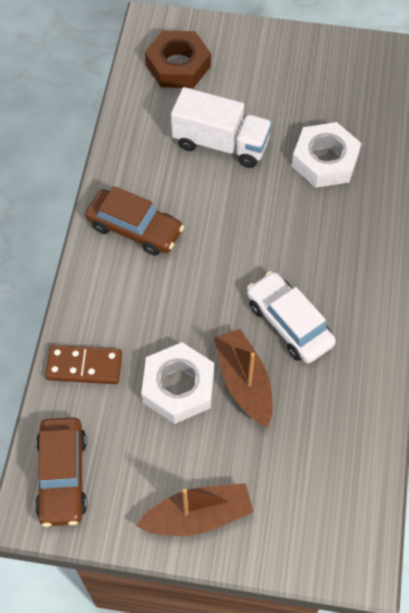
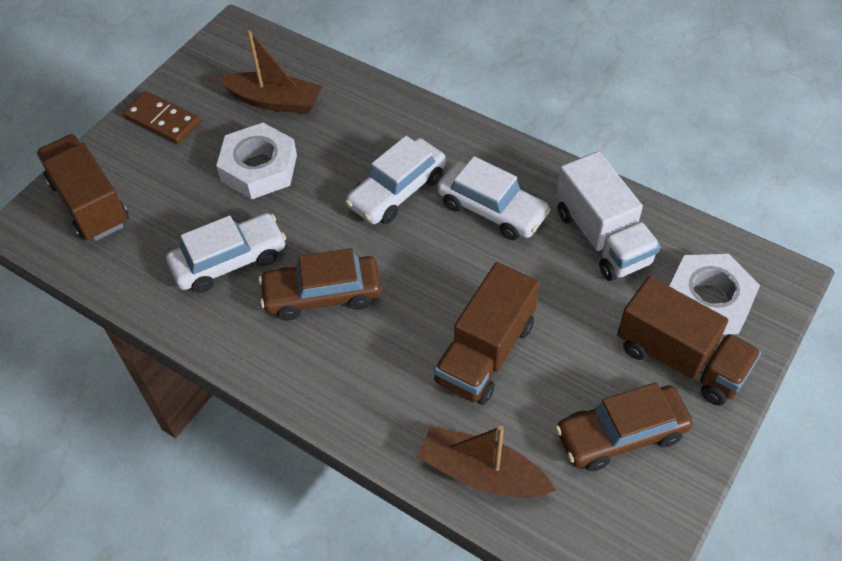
brown nut: 1 -> 0
brown truck: 0 -> 3
white car: 1 -> 3

